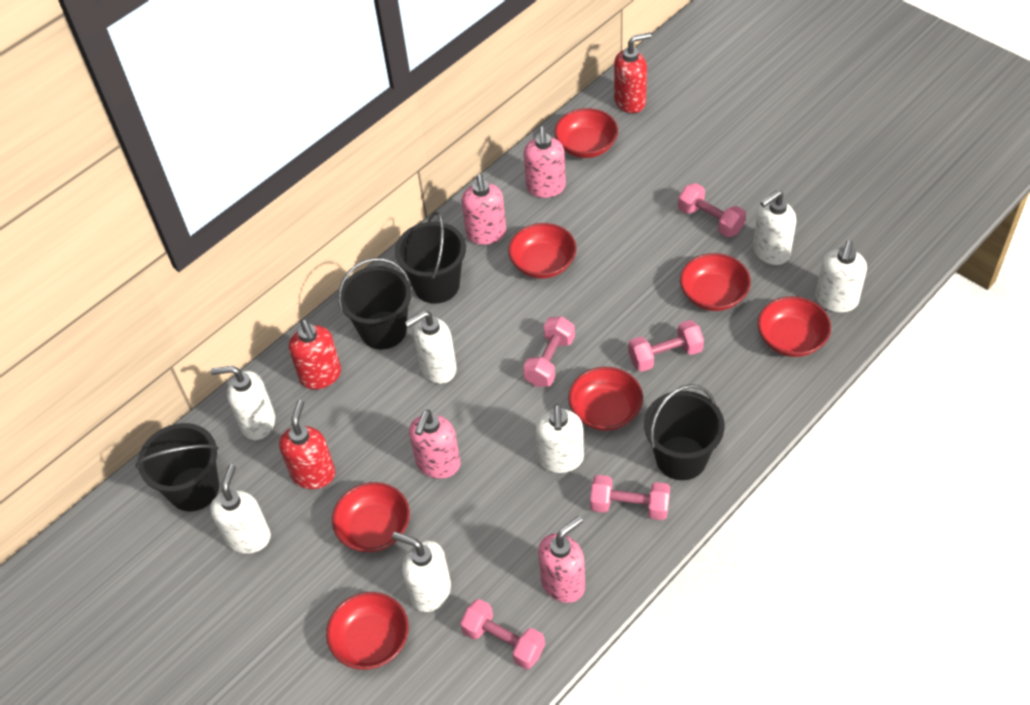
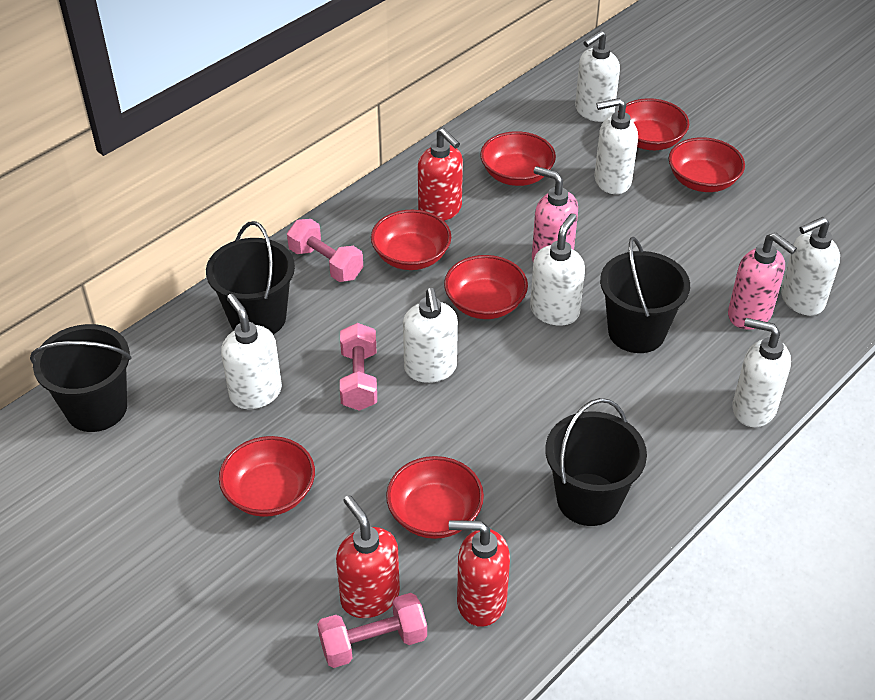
pink dumbbell: 5 -> 3
pink soap dispenser: 4 -> 2

